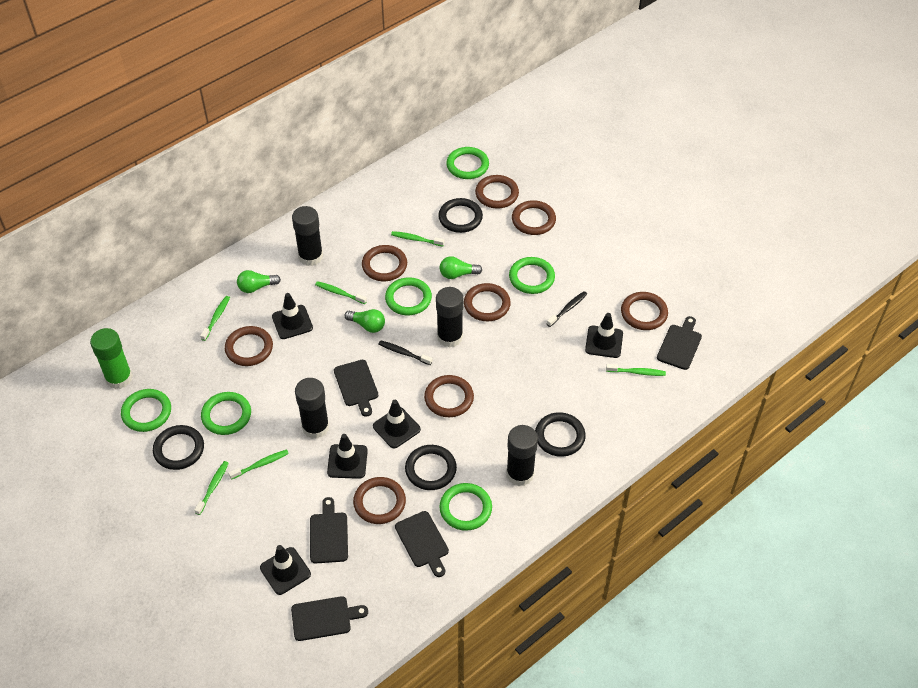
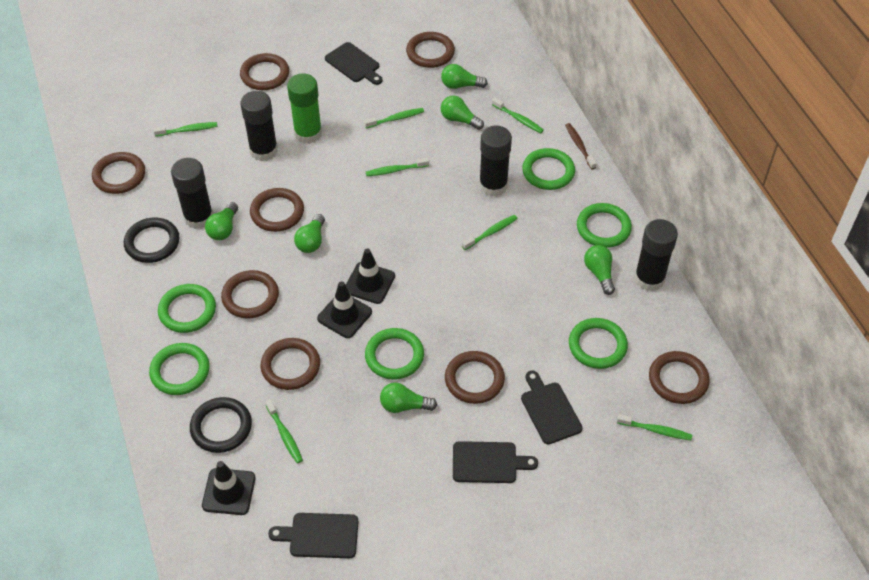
black cutting board: 5 -> 4
black ring: 4 -> 2
black toothbrush: 2 -> 0
black traffic cone: 5 -> 3
brown toothbrush: 0 -> 1
green light bulb: 3 -> 6
green toothbrush: 6 -> 7

